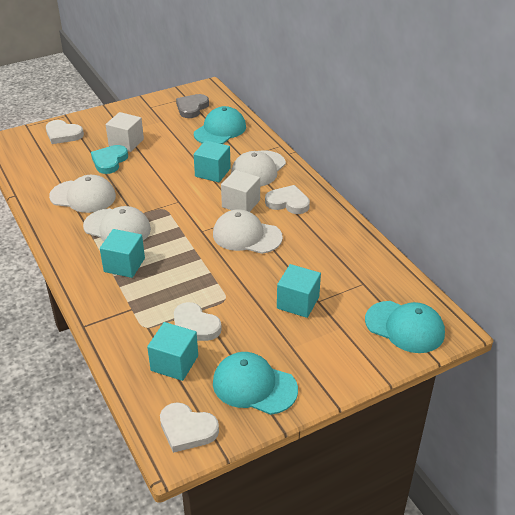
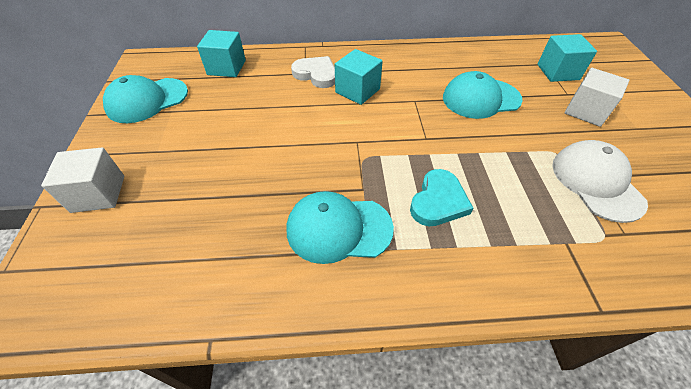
grey heart: 1 -> 0
turquoise cube: 4 -> 3
white cap: 4 -> 1
white heart: 4 -> 1

